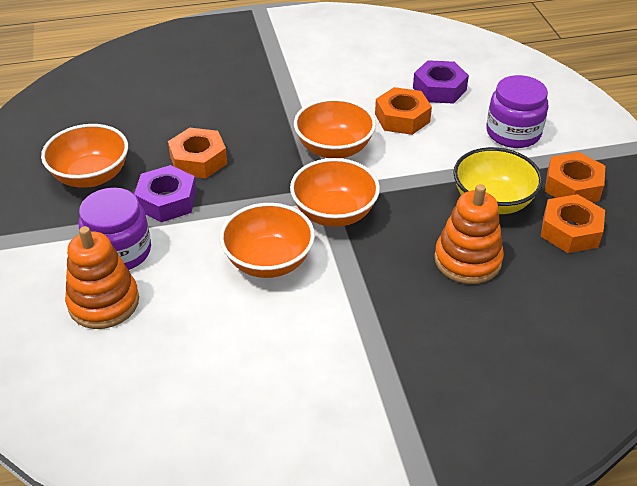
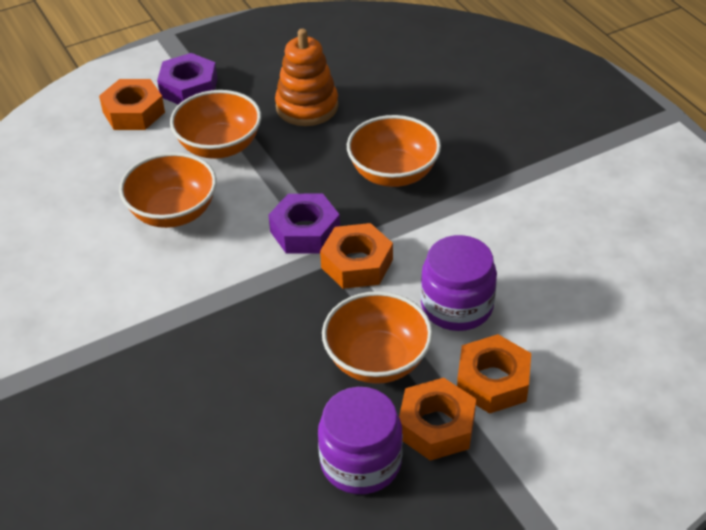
orange stacking toy: 2 -> 1
yellow bowl: 1 -> 0

